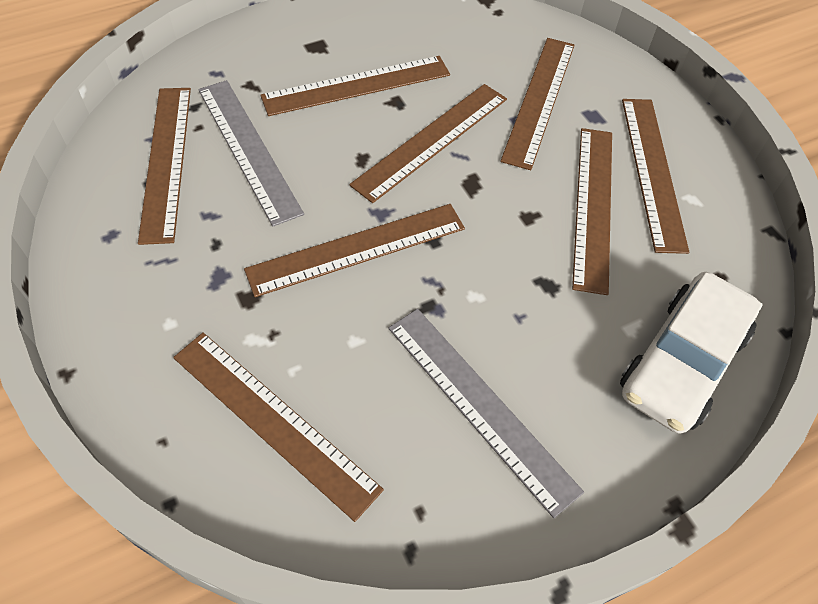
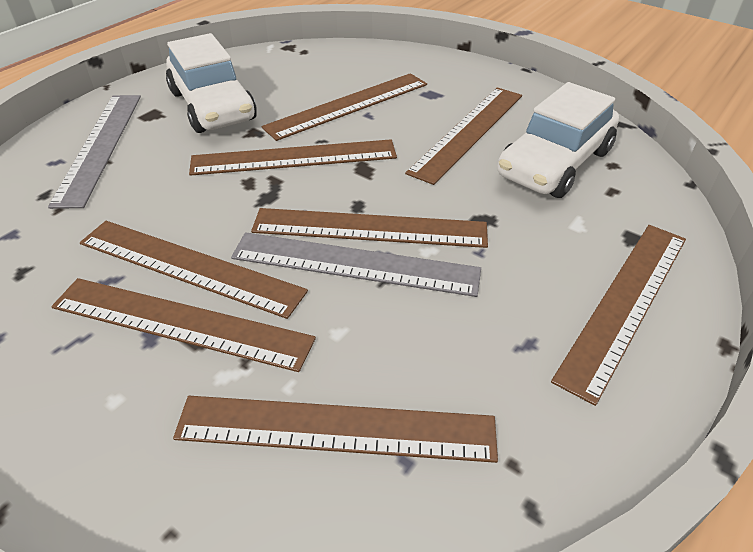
white car: 1 -> 2

